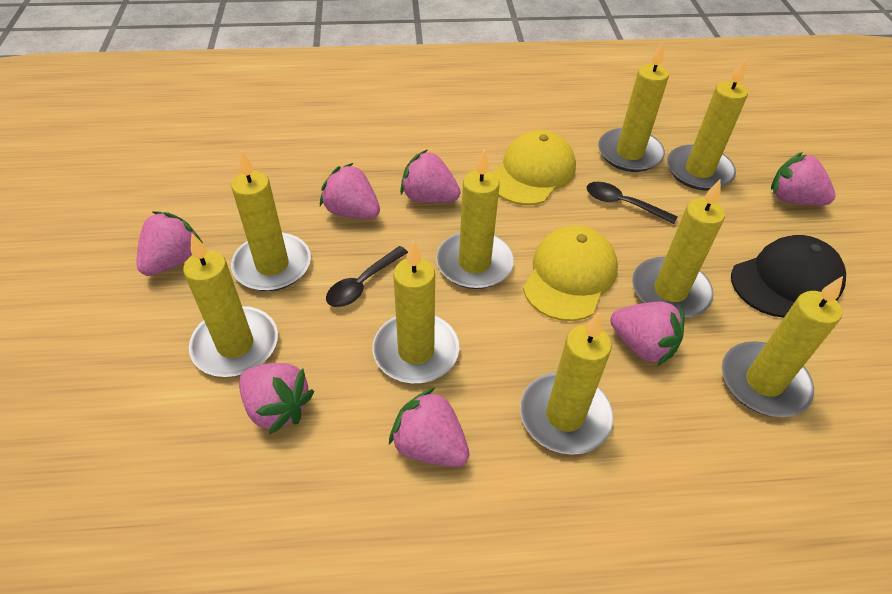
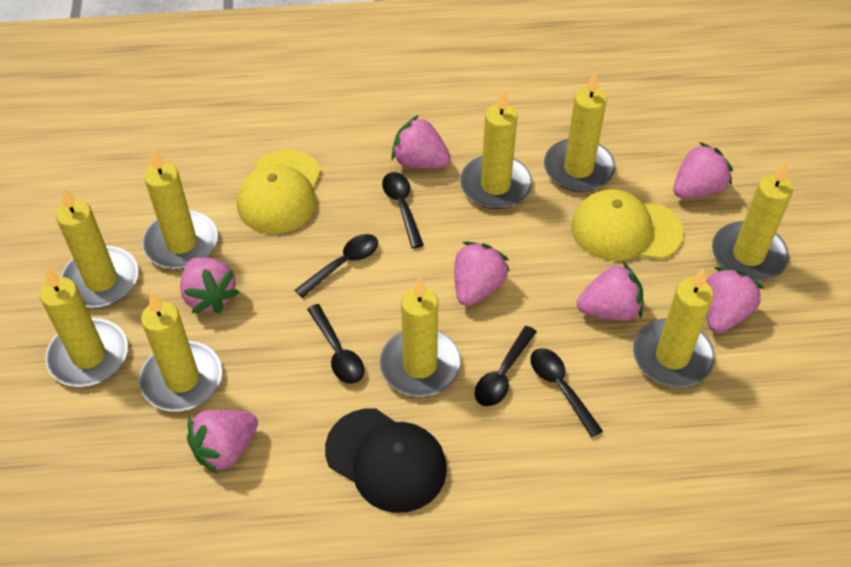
black spoon: 2 -> 5

